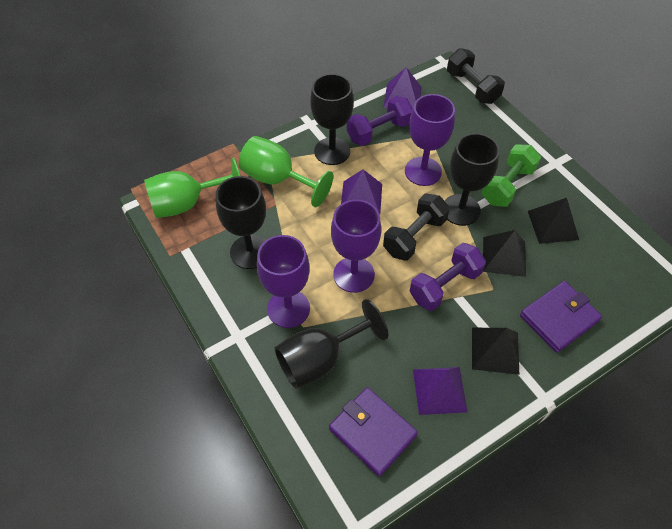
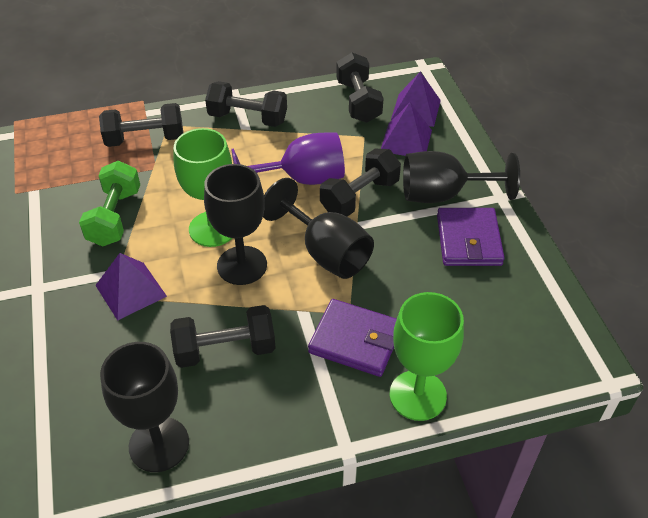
black dumbbell: 2 -> 5
black pyramid: 3 -> 0
purple dumbbell: 2 -> 0
purple goblet: 3 -> 1

